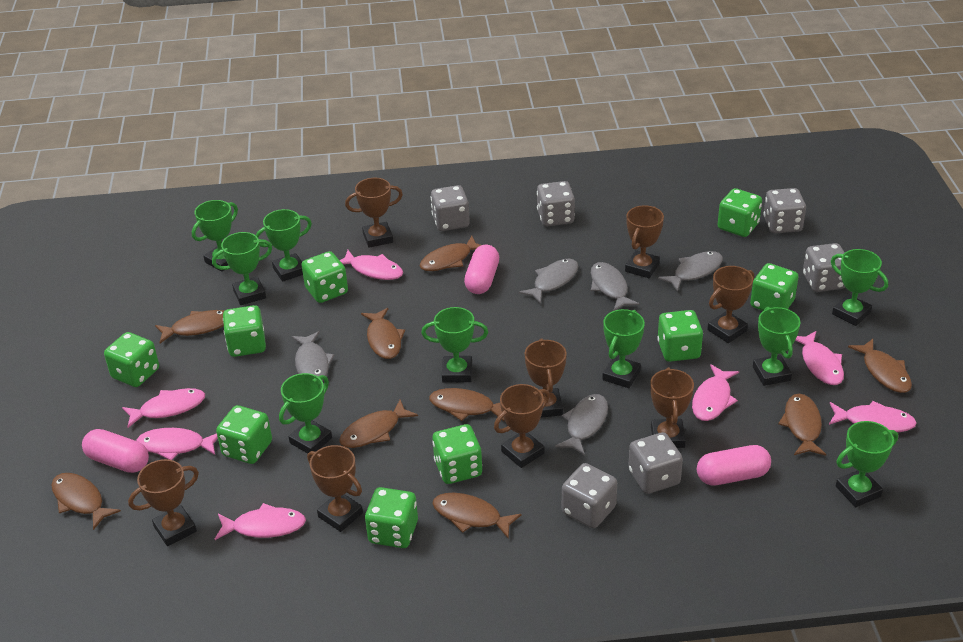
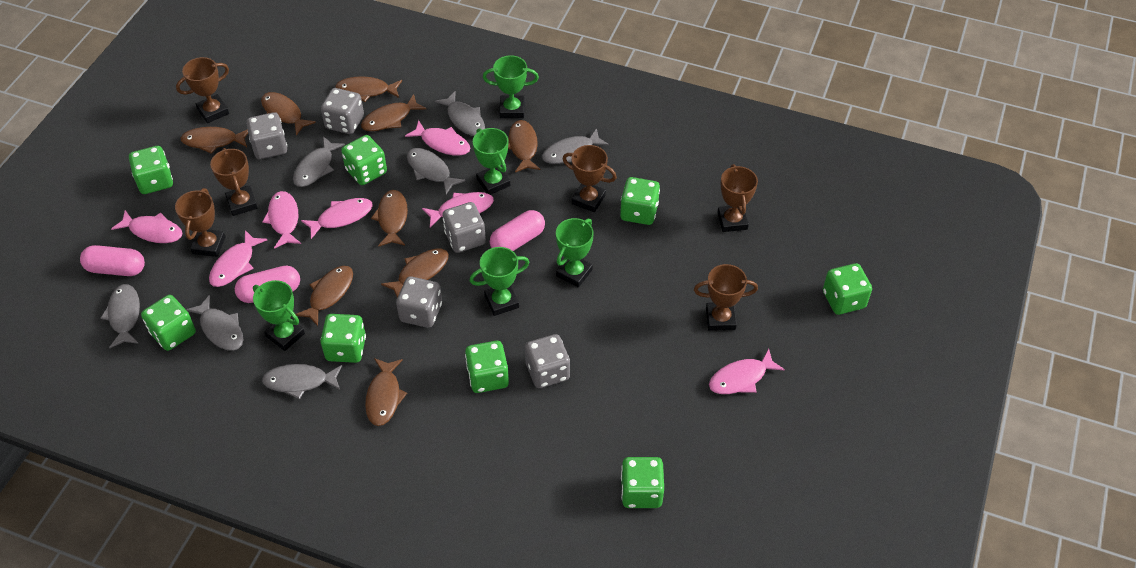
brown trophy: 8 -> 6
green dice: 9 -> 8
green trophy: 9 -> 5
grey dice: 6 -> 5
grey fish: 5 -> 7

